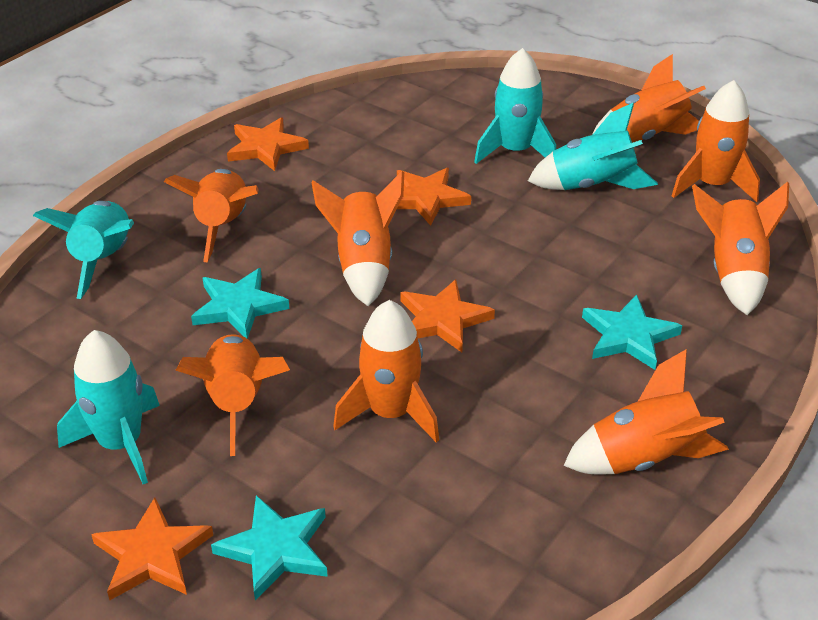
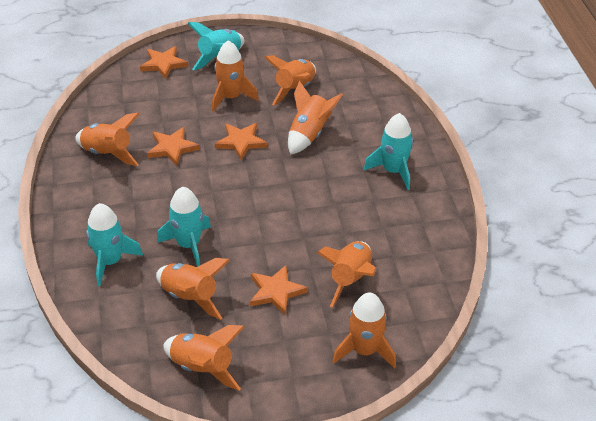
turquoise star: 3 -> 0

